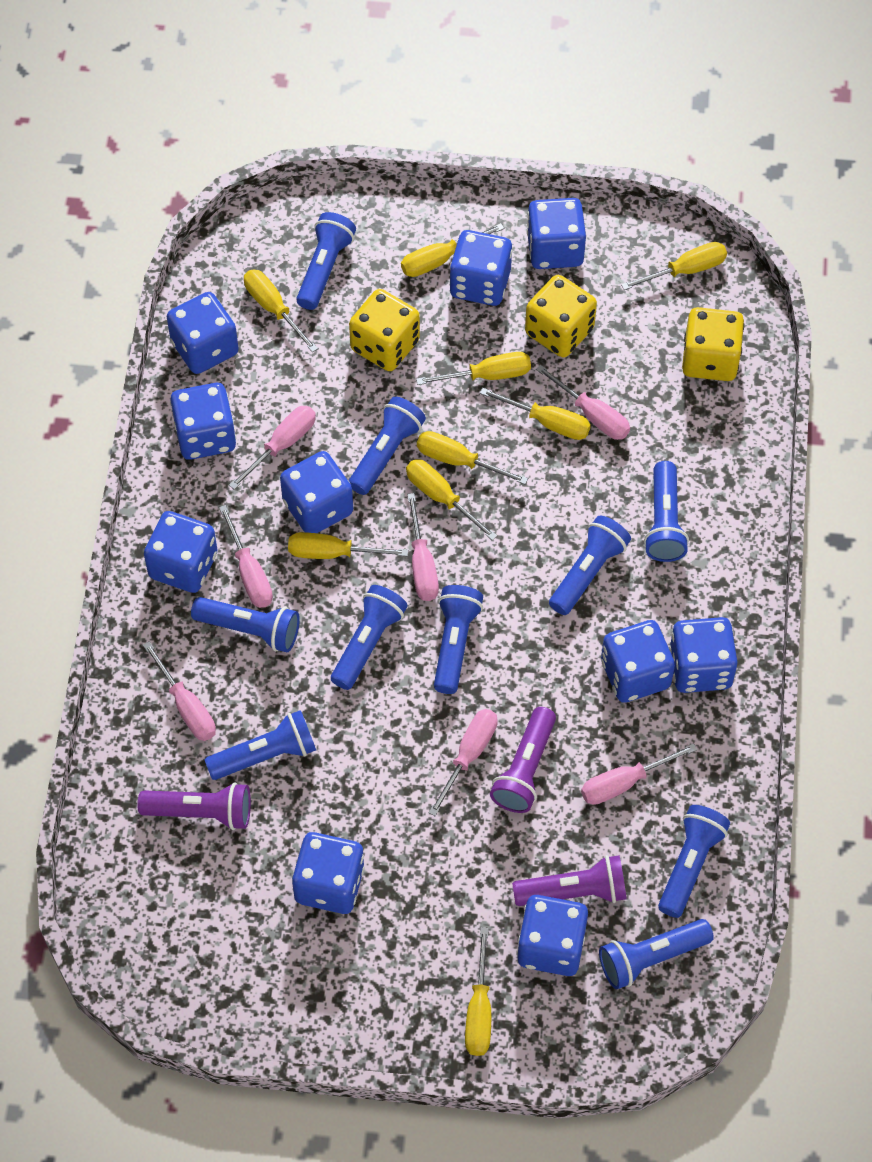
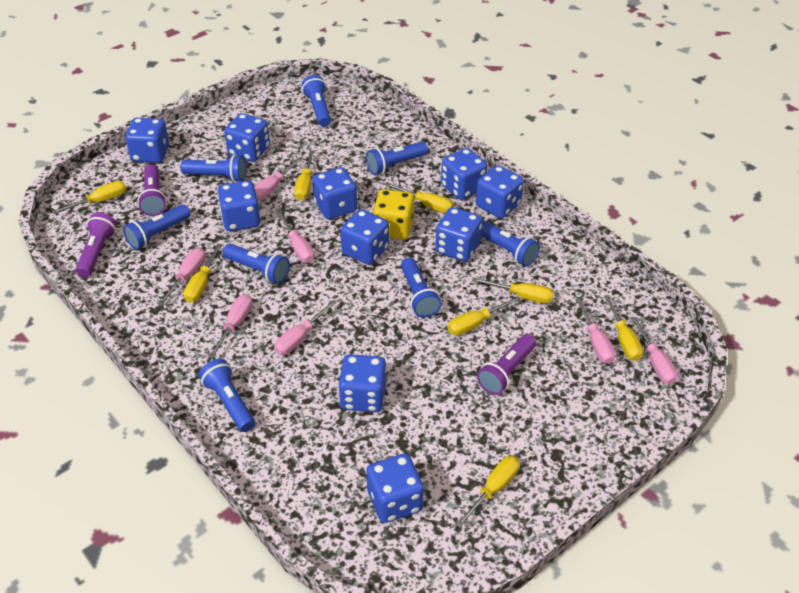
blue flashlight: 10 -> 8
yellow dice: 3 -> 1
yellow screwdriver: 9 -> 8

